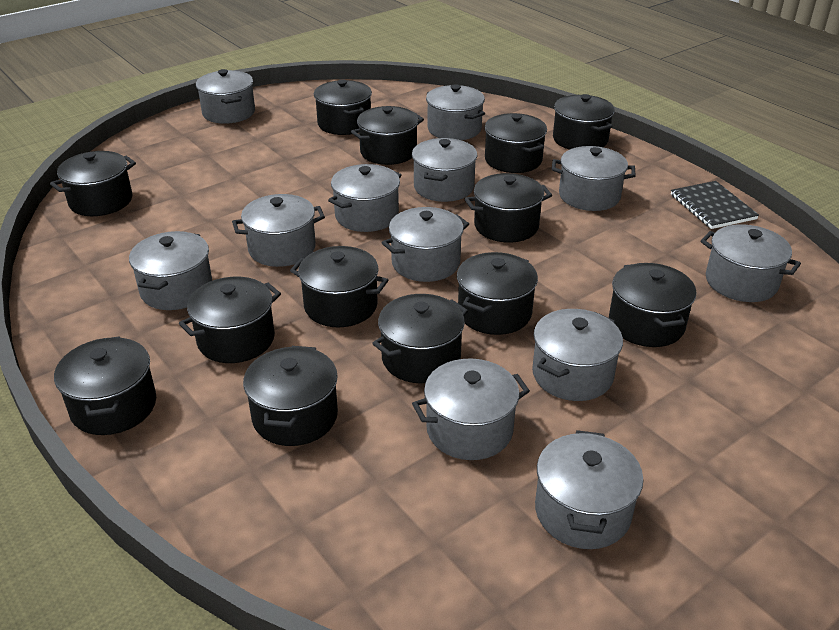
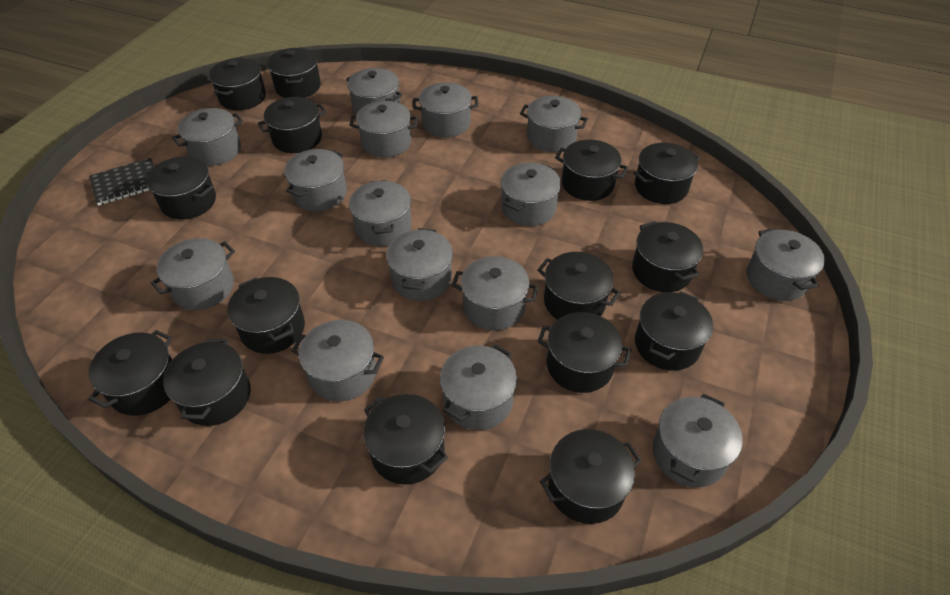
black pot: 13 -> 15
grey pot: 12 -> 15

